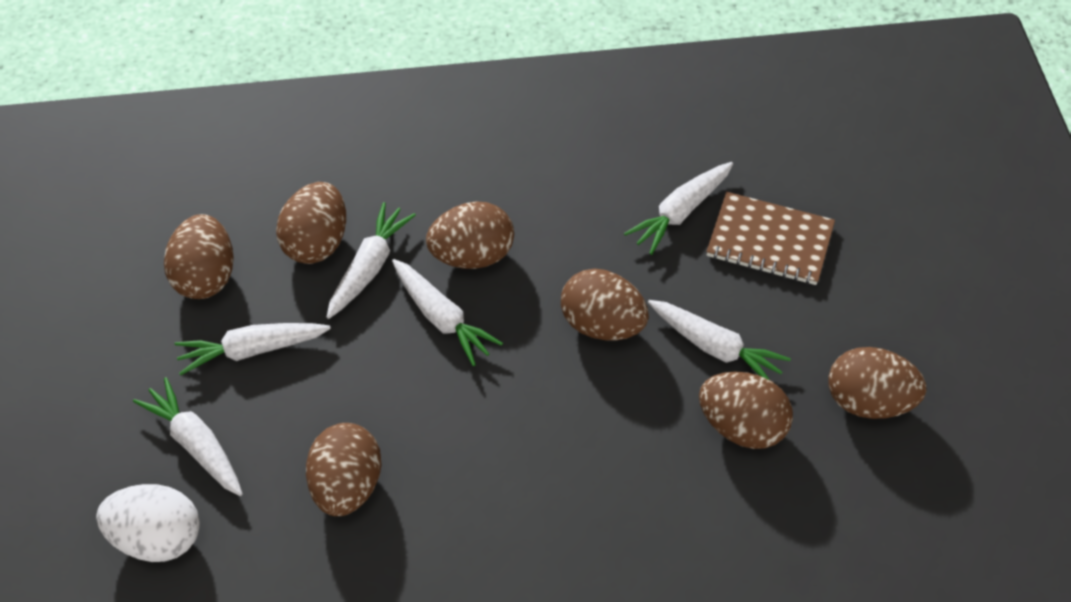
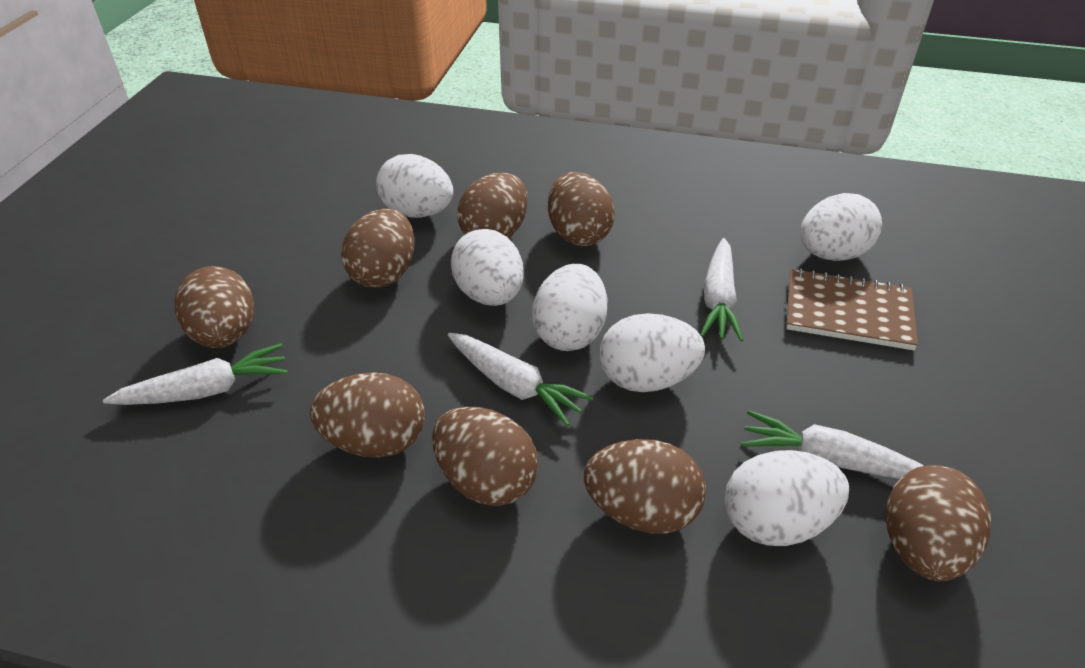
brown egg: 7 -> 8
white carrot: 6 -> 4
white egg: 1 -> 6

